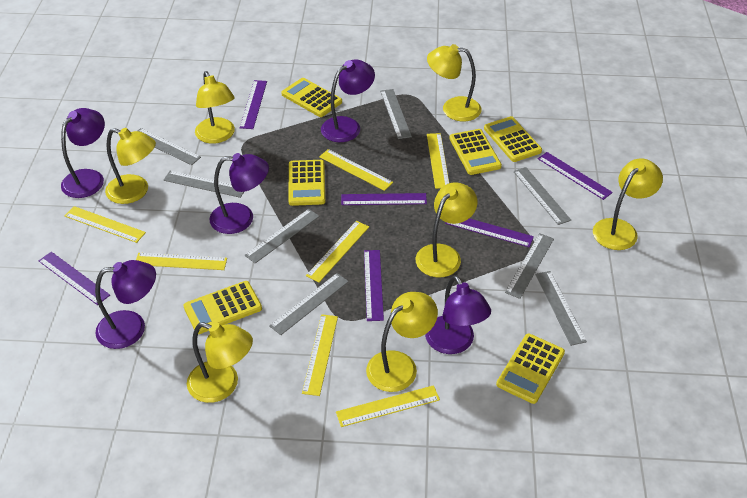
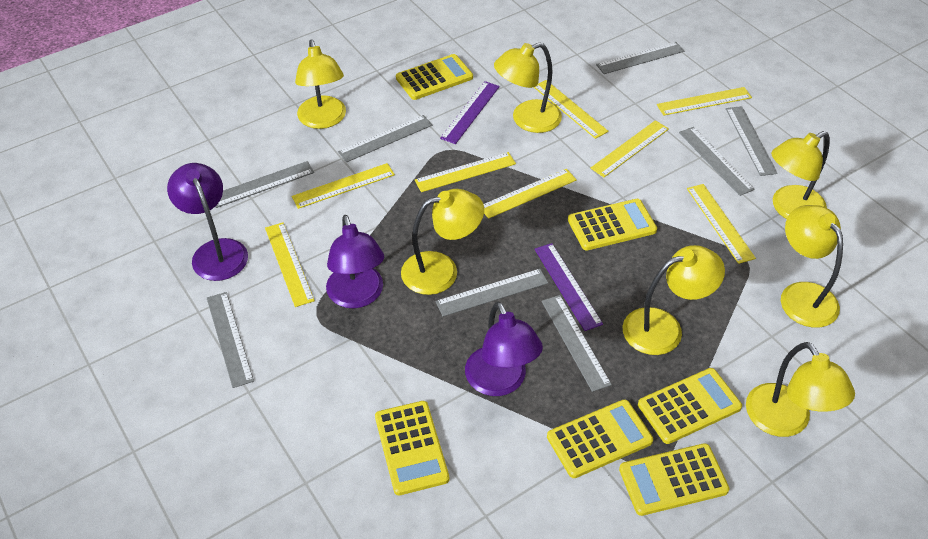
purple lamp: 5 -> 3
purple ruler: 6 -> 2
yellow ruler: 7 -> 8

